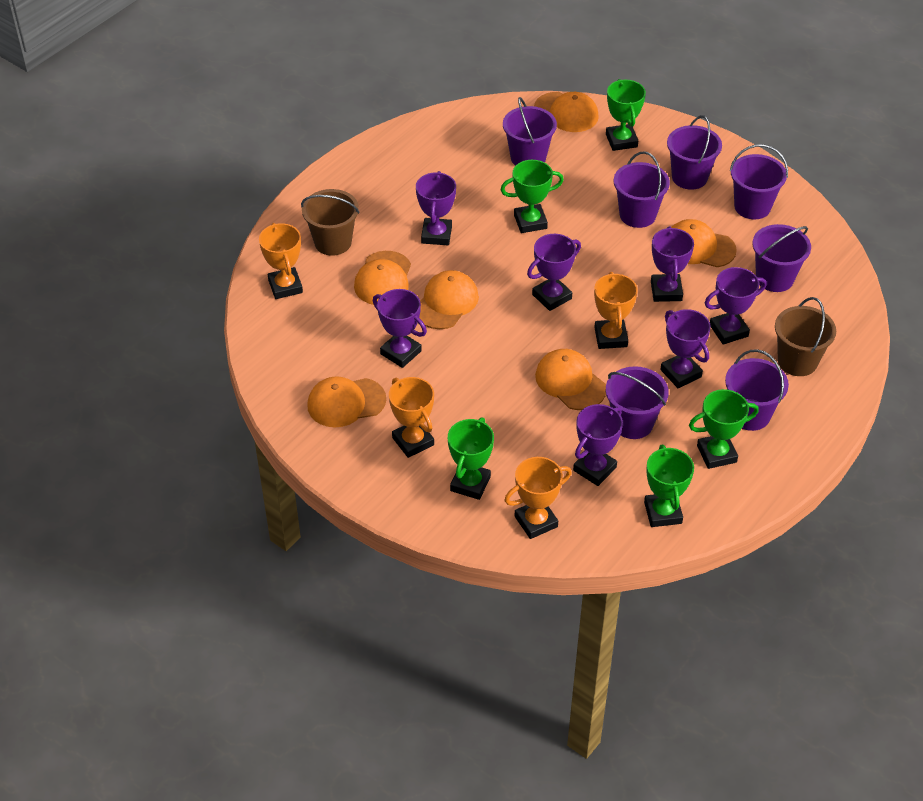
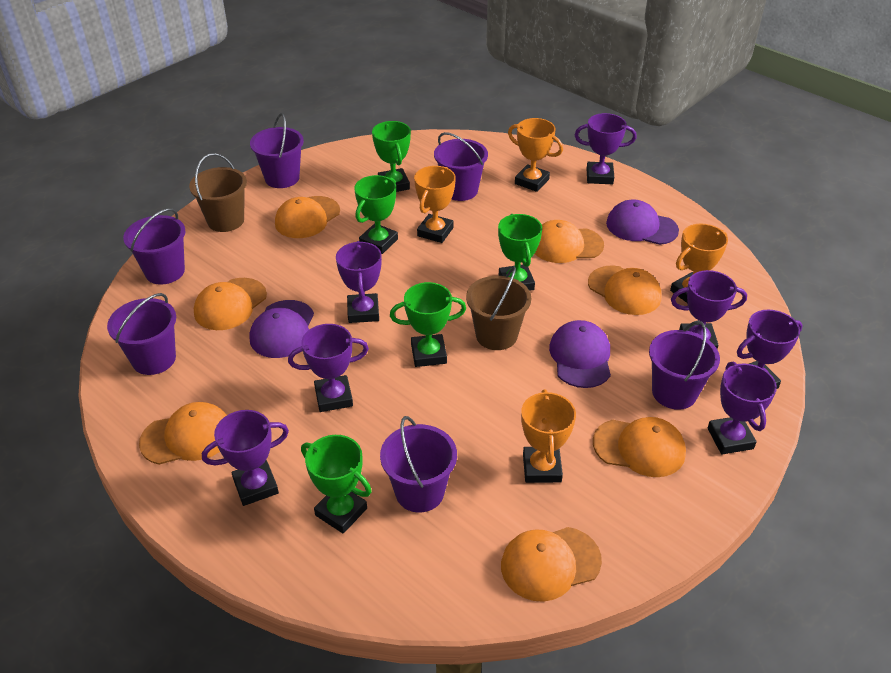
orange cap: 6 -> 7
purple bucket: 7 -> 6
purple cap: 0 -> 3

